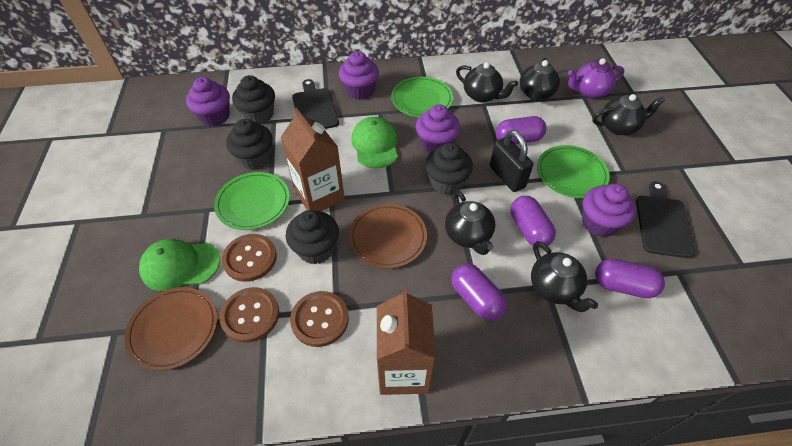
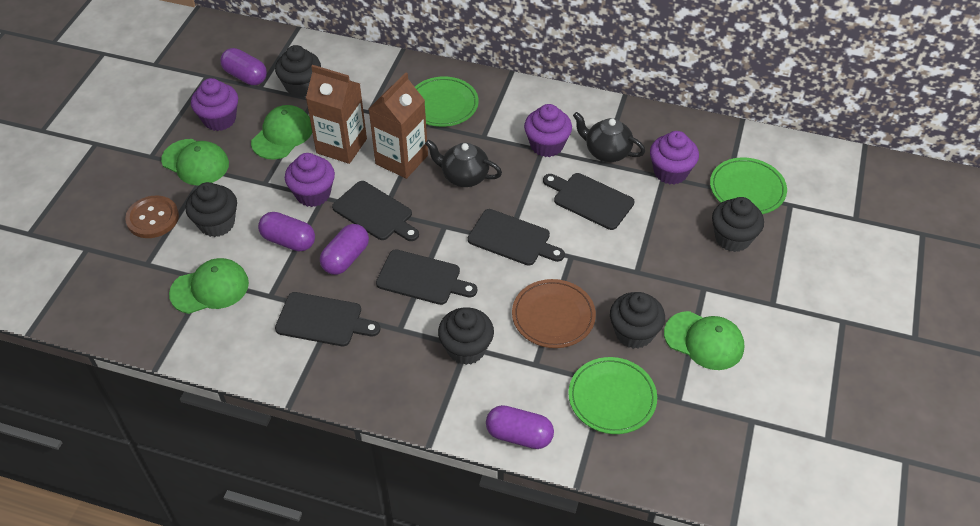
black cupcake: 4 -> 5
black cutting board: 2 -> 5
black padlock: 1 -> 0
black teapot: 5 -> 2
brown button: 3 -> 1
brown plate: 2 -> 1
green cap: 2 -> 4
purple teapot: 1 -> 0

